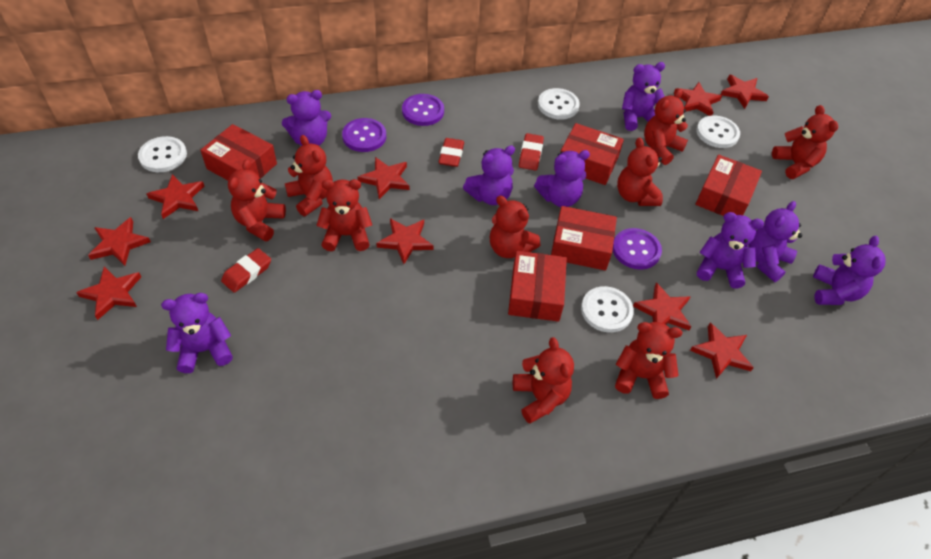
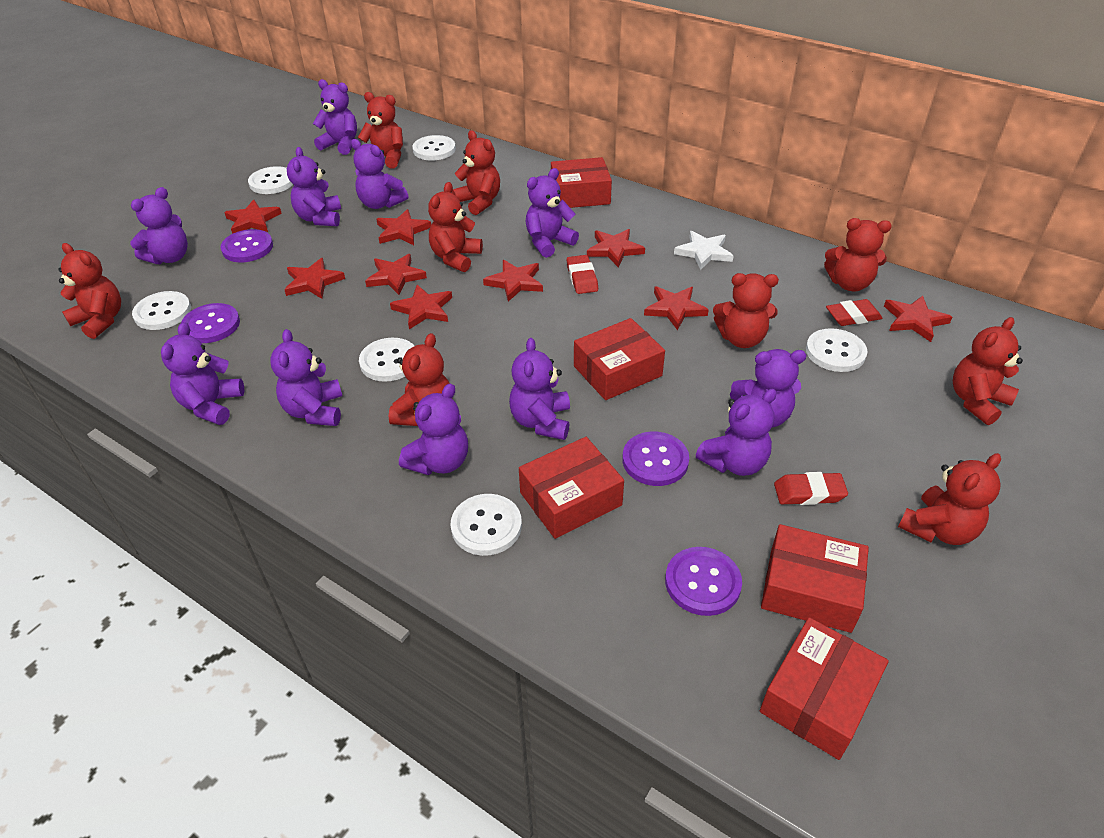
purple button: 3 -> 4
purple teddy bear: 8 -> 11
white button: 4 -> 6
white star: 0 -> 1

